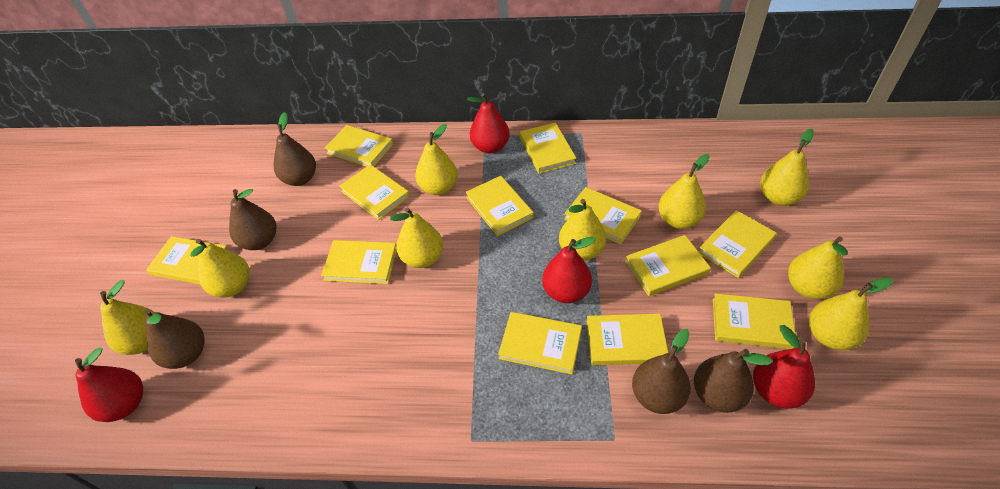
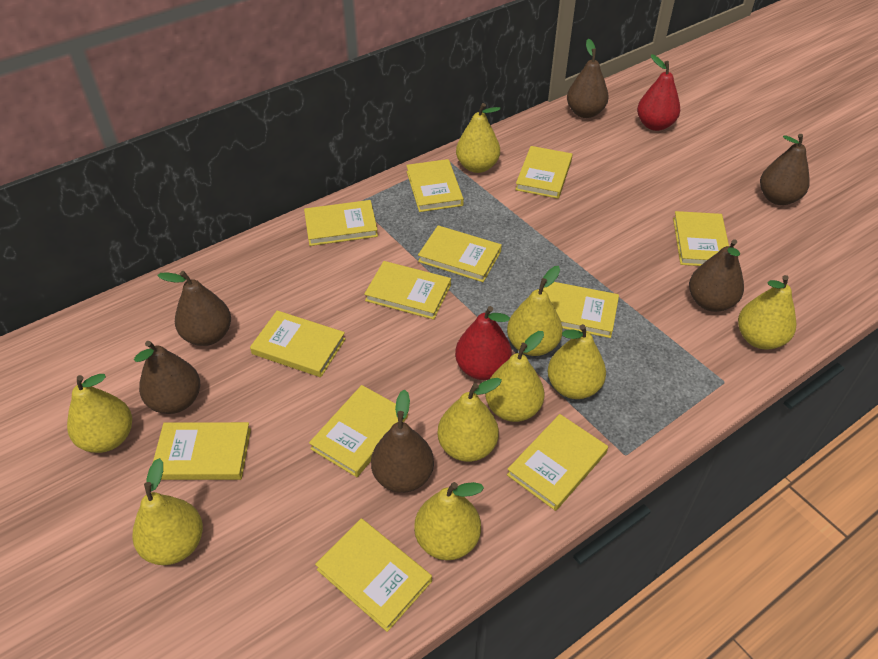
brown pear: 5 -> 6
red pear: 4 -> 2

